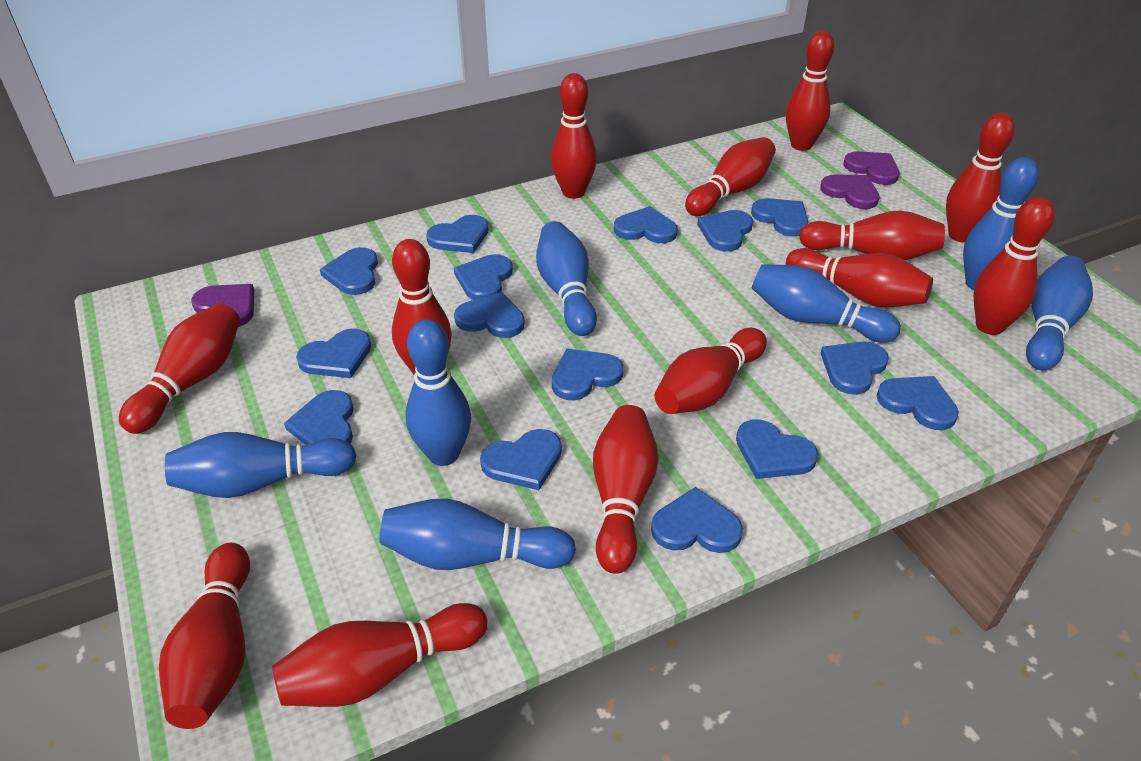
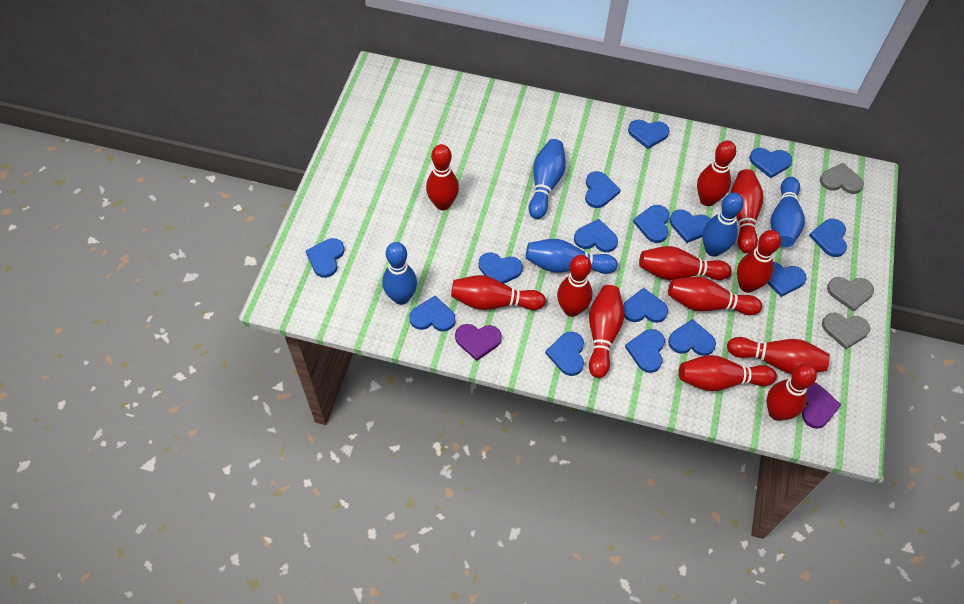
blue bowling pin: 7 -> 5
grey heart: 0 -> 3
purple heart: 3 -> 2
red bowling pin: 13 -> 12

